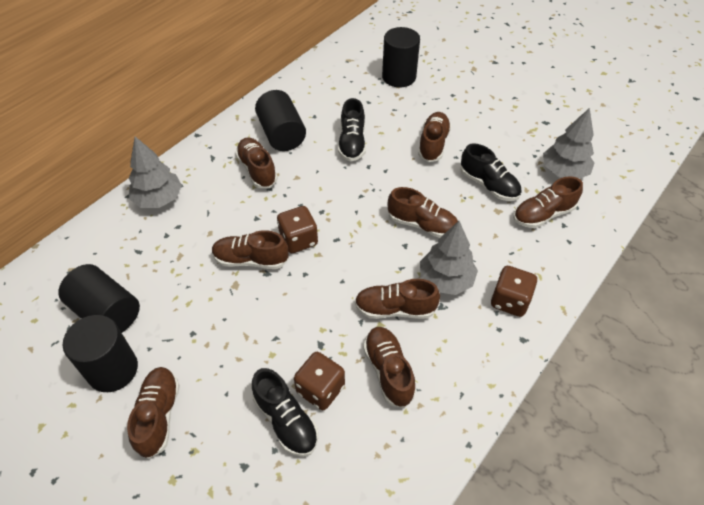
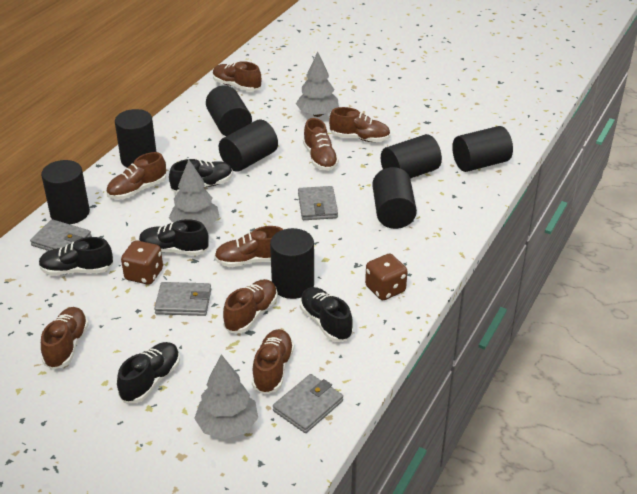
black cylinder: 4 -> 8
black shoe: 3 -> 5
brown dice: 3 -> 2
grey wallet: 0 -> 4

